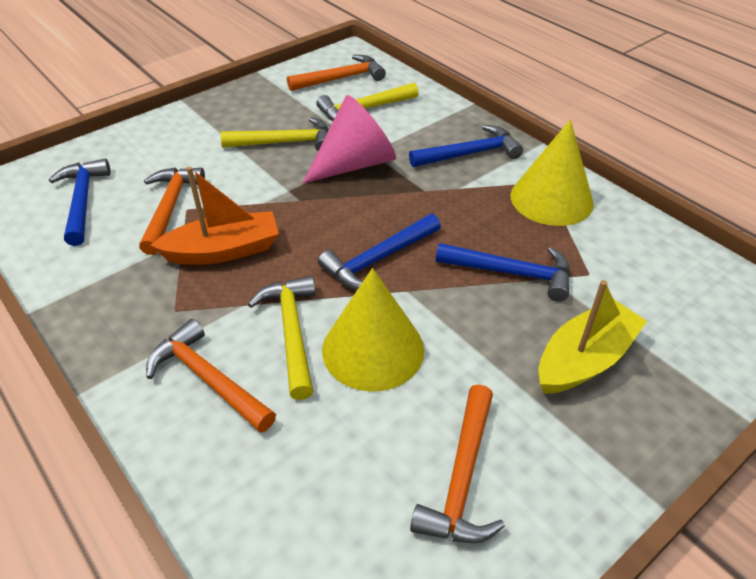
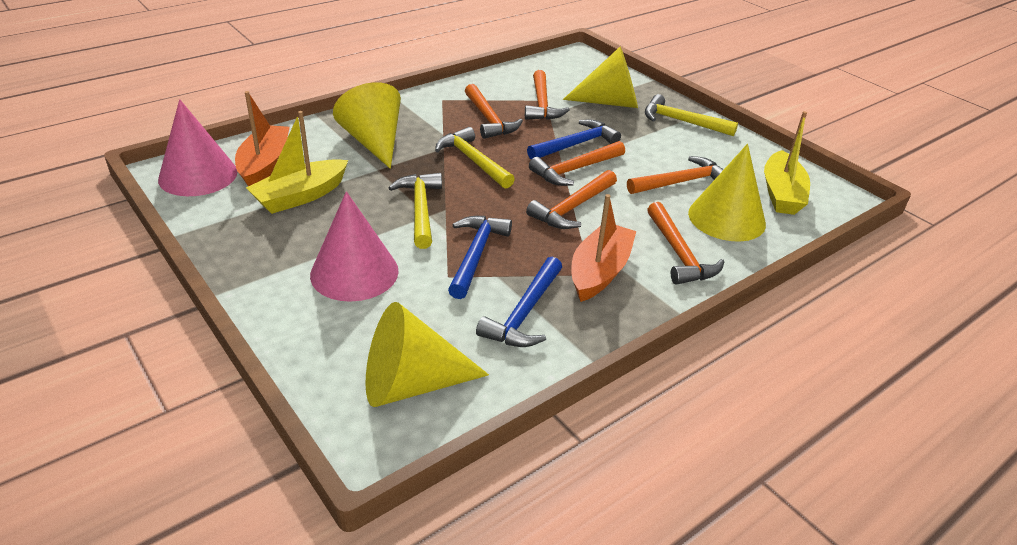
blue hammer: 4 -> 3
orange boat: 1 -> 2
orange hammer: 4 -> 6
pink cone: 1 -> 2
yellow boat: 1 -> 2
yellow cone: 2 -> 4

